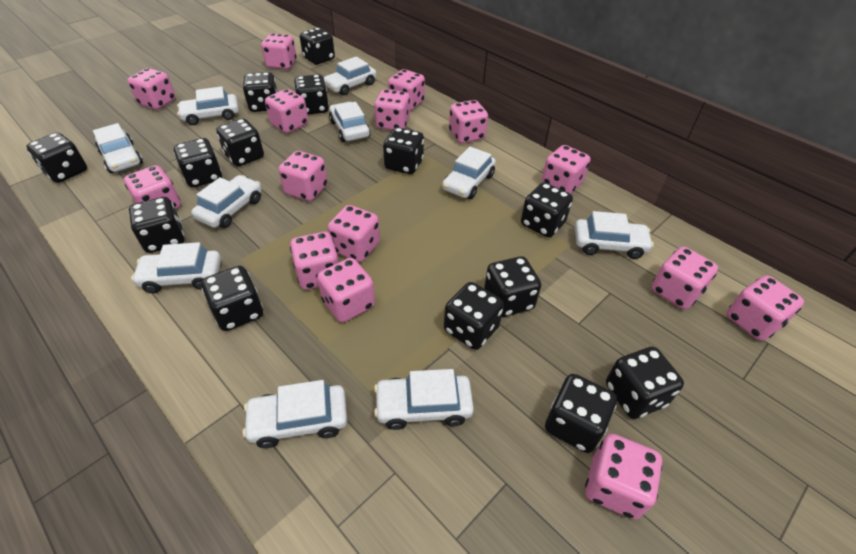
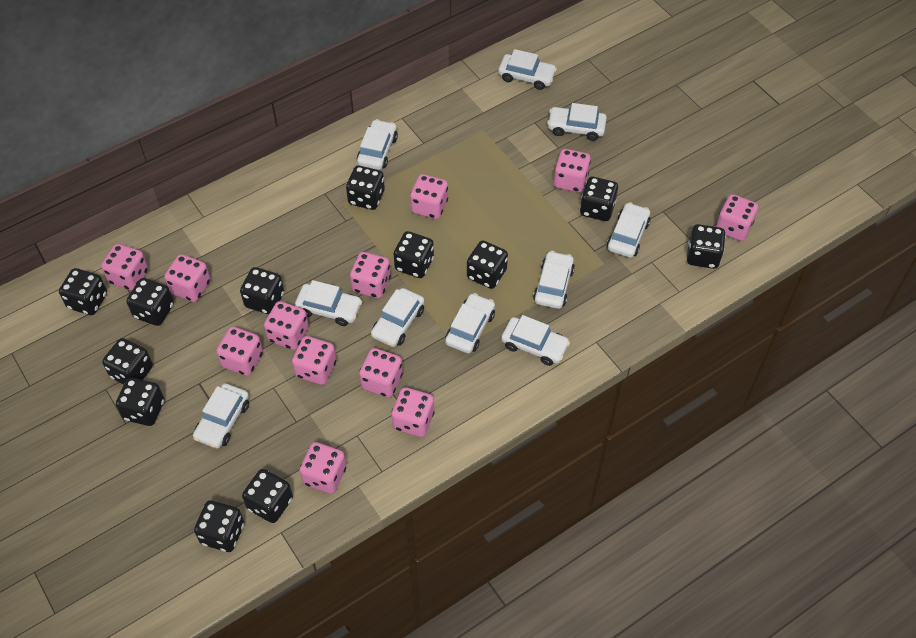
black dice: 14 -> 12
pink dice: 15 -> 12

